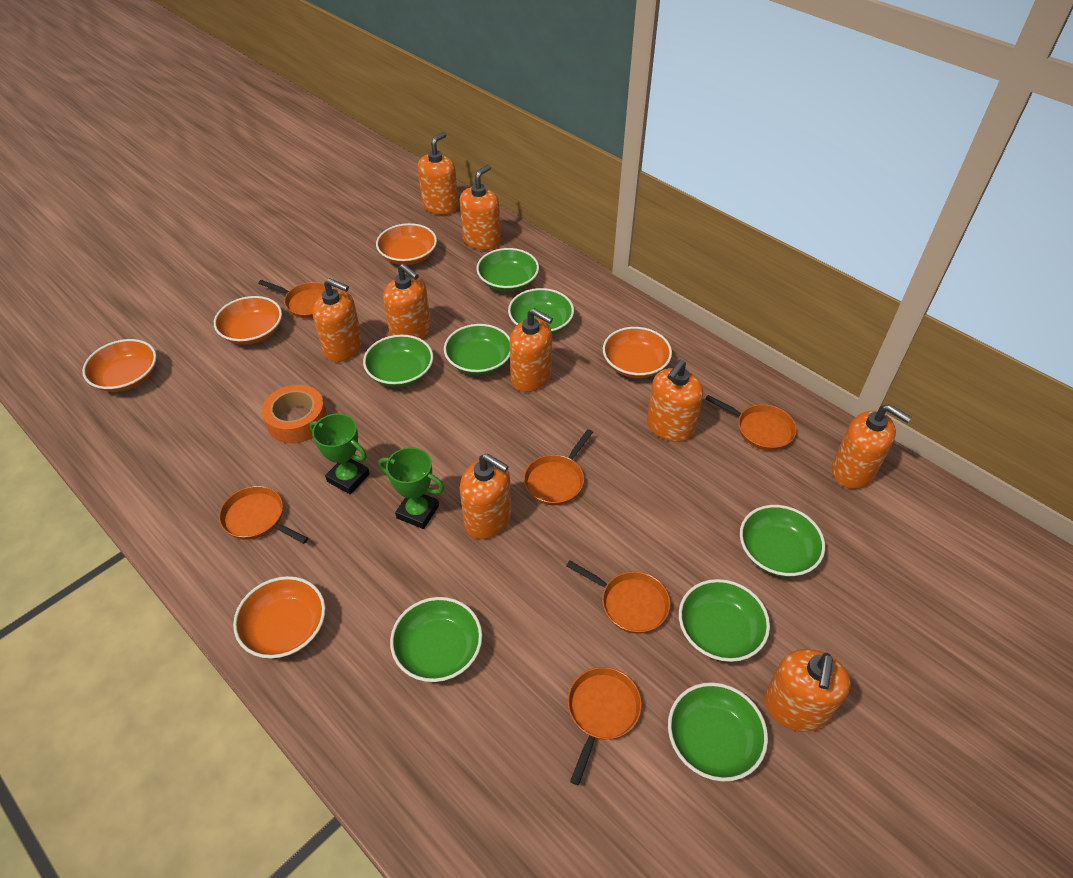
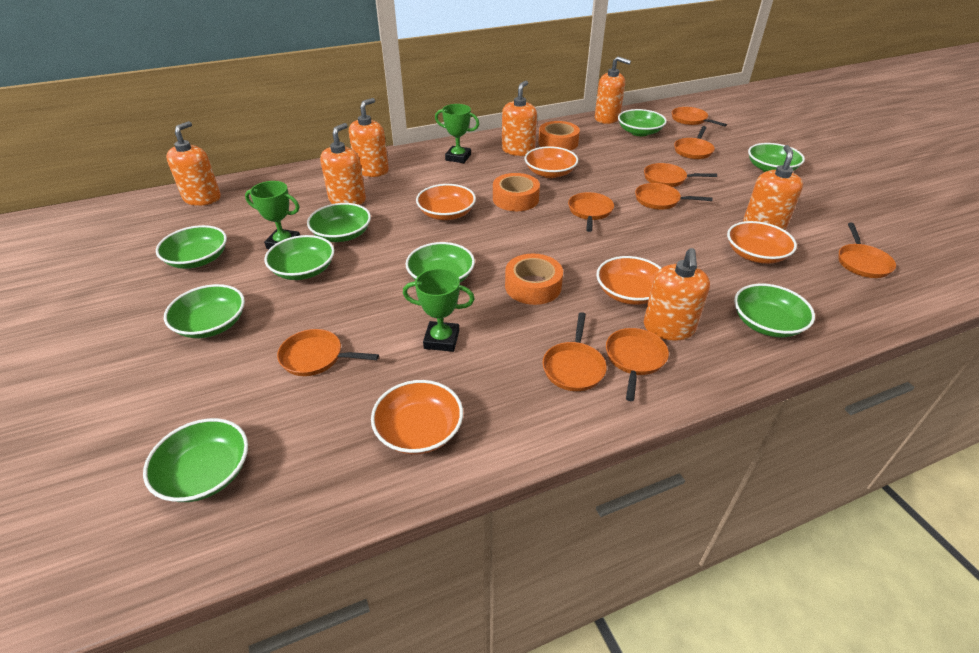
green bowl: 8 -> 9
green trophy: 2 -> 3
orange pan: 6 -> 9
orange soap dispenser: 9 -> 7
orange tape: 1 -> 3

